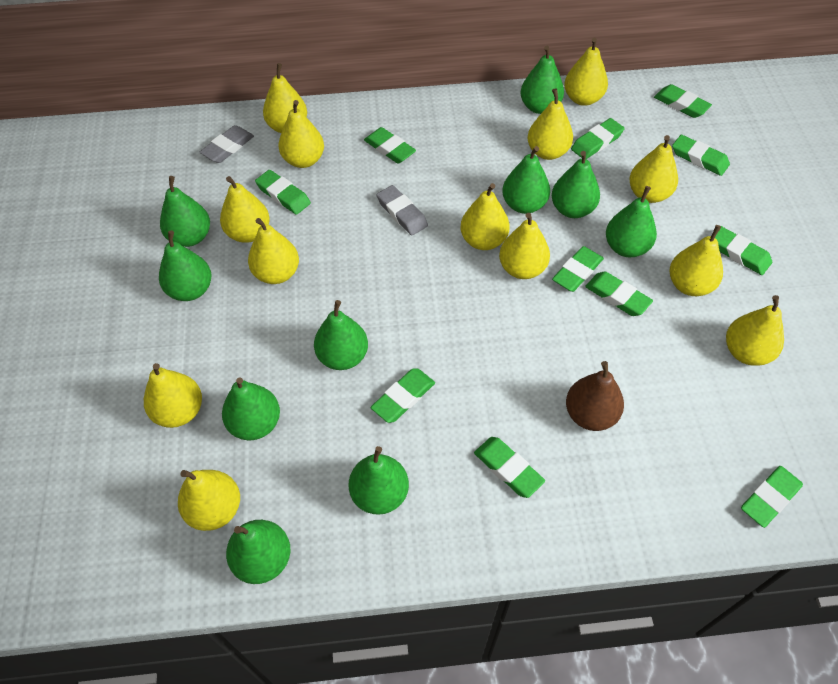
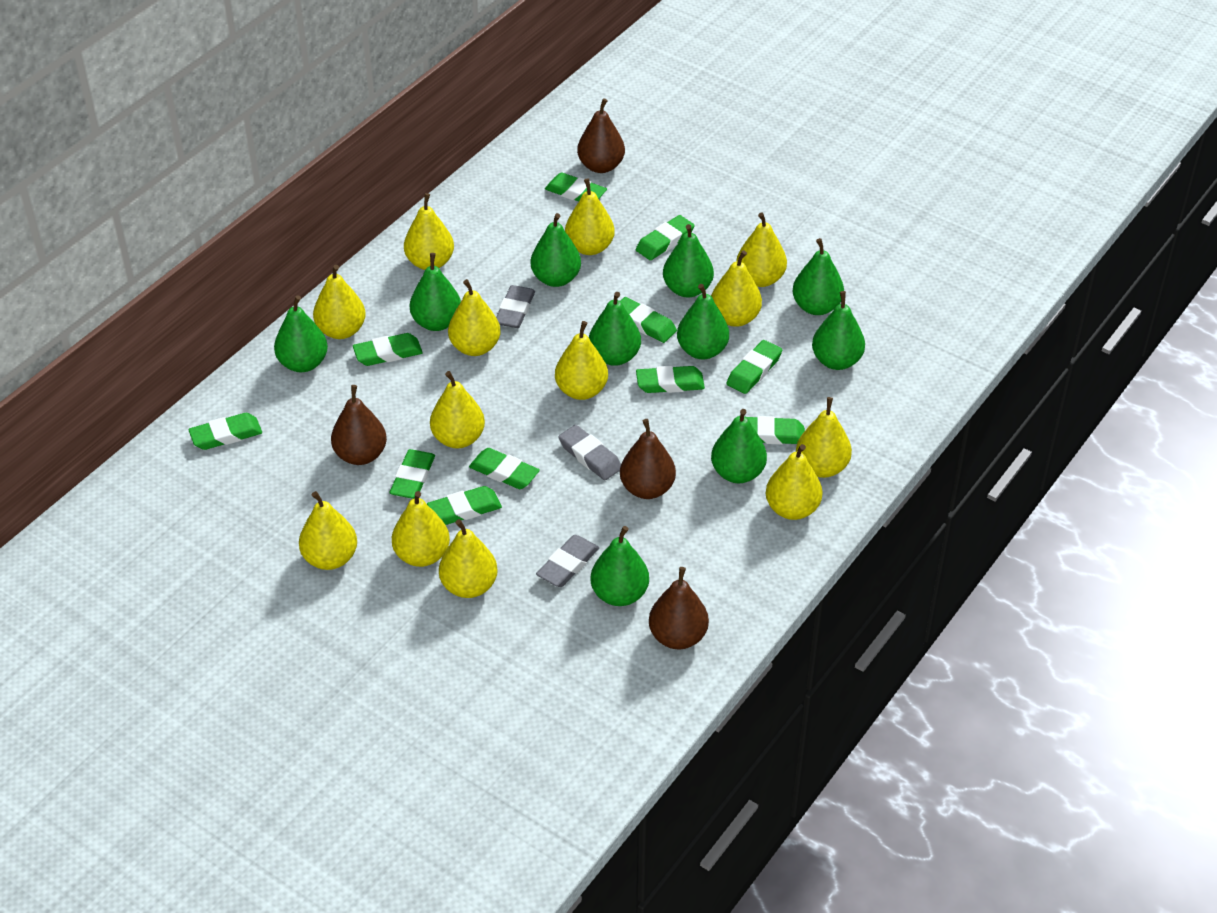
brown pear: 1 -> 4
grey eraser: 2 -> 3

